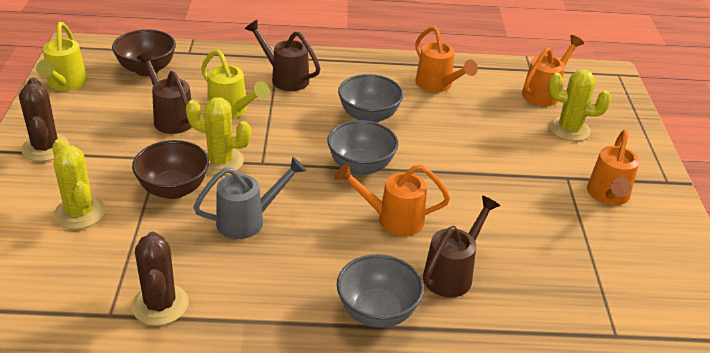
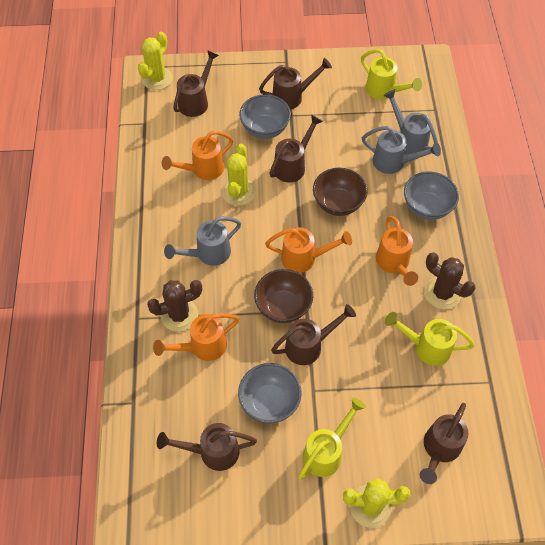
brown watering can: 3 -> 6
grey watering can: 1 -> 3
yellow watering can: 2 -> 3

